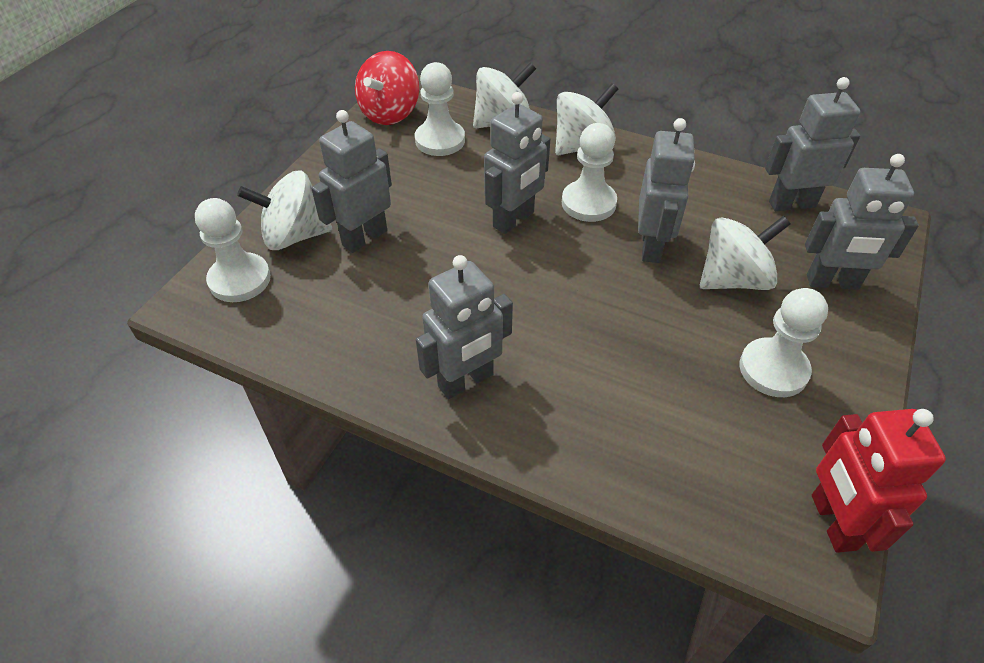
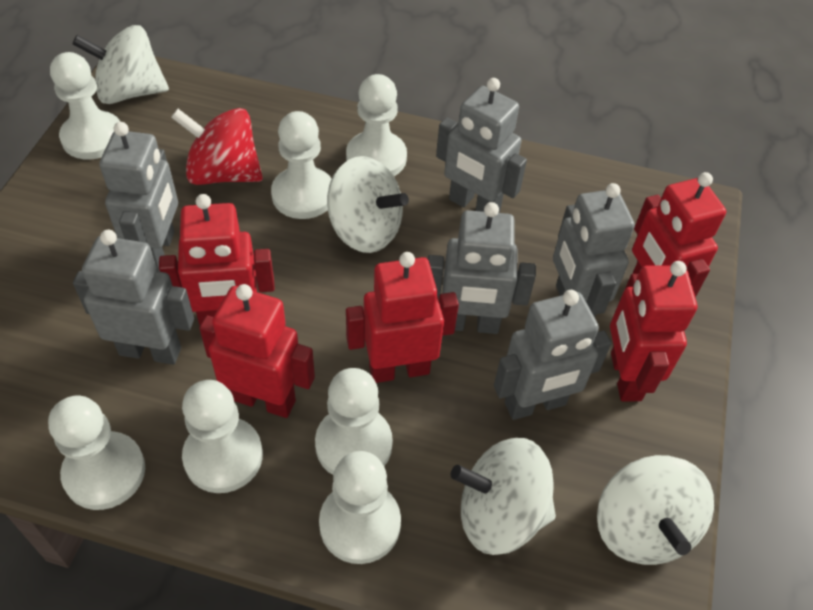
red robot: 1 -> 5
white pawn: 4 -> 7

